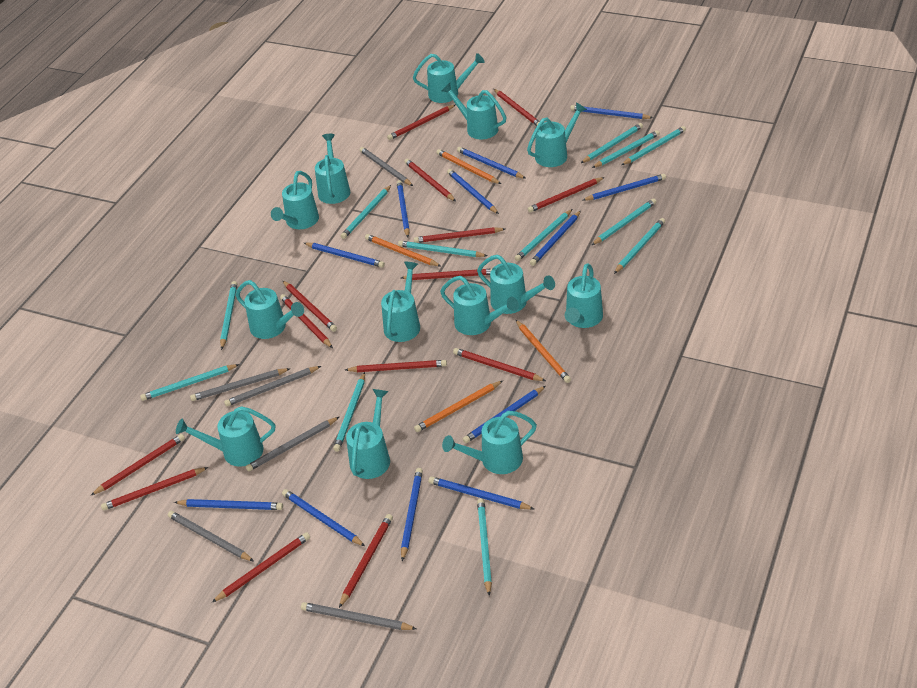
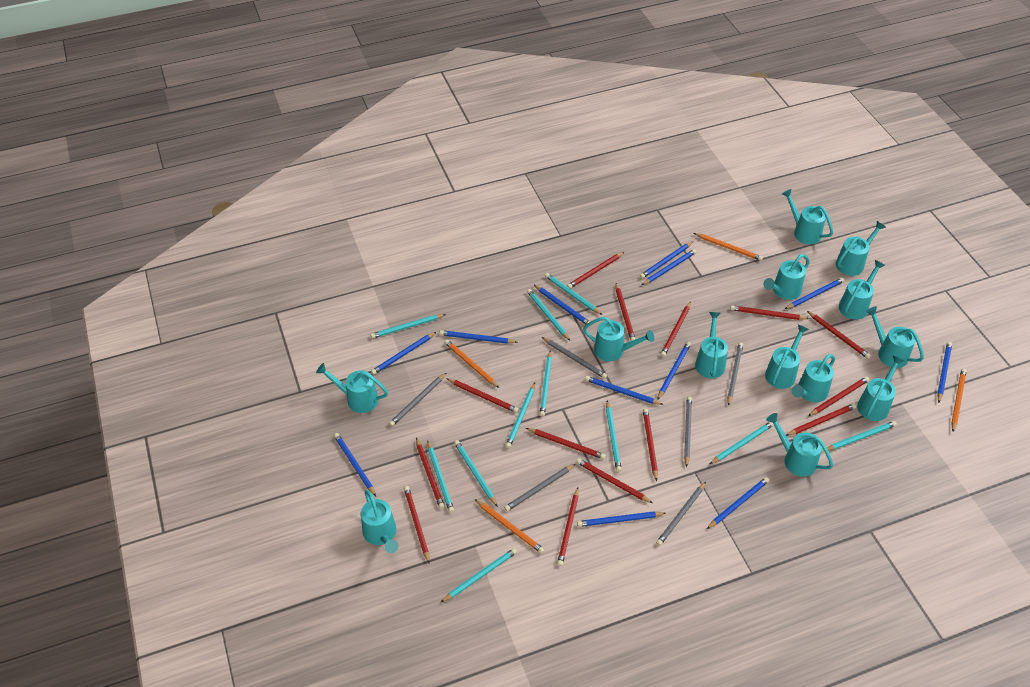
turquoise pencil: 12 -> 11

